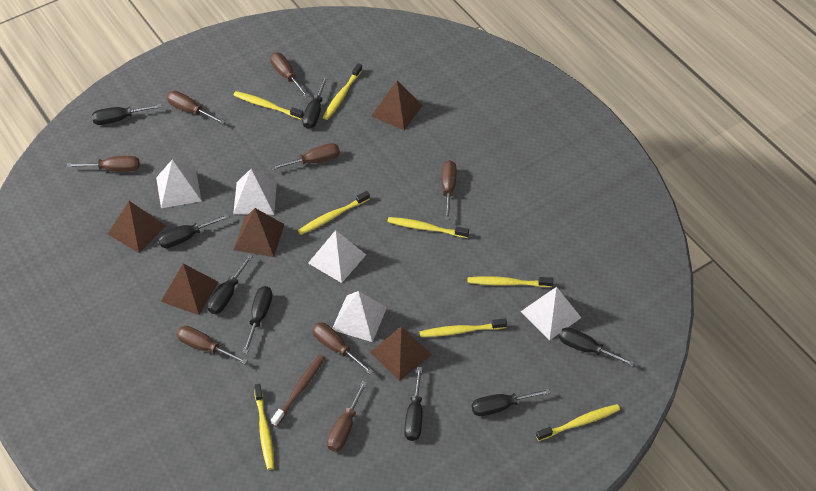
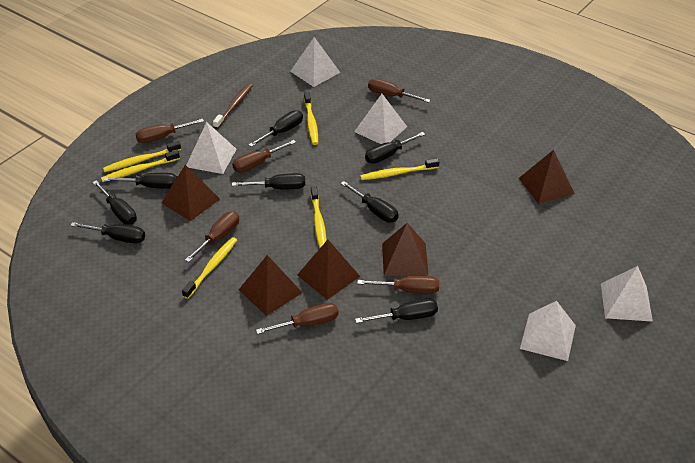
brown screwdriver: 8 -> 6
yellow toothbrush: 8 -> 6

